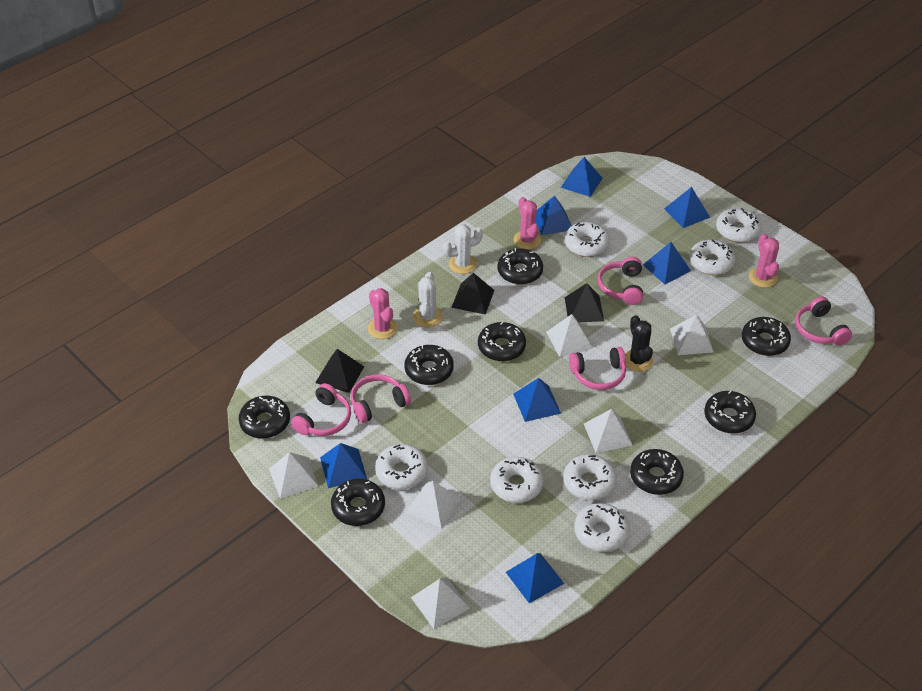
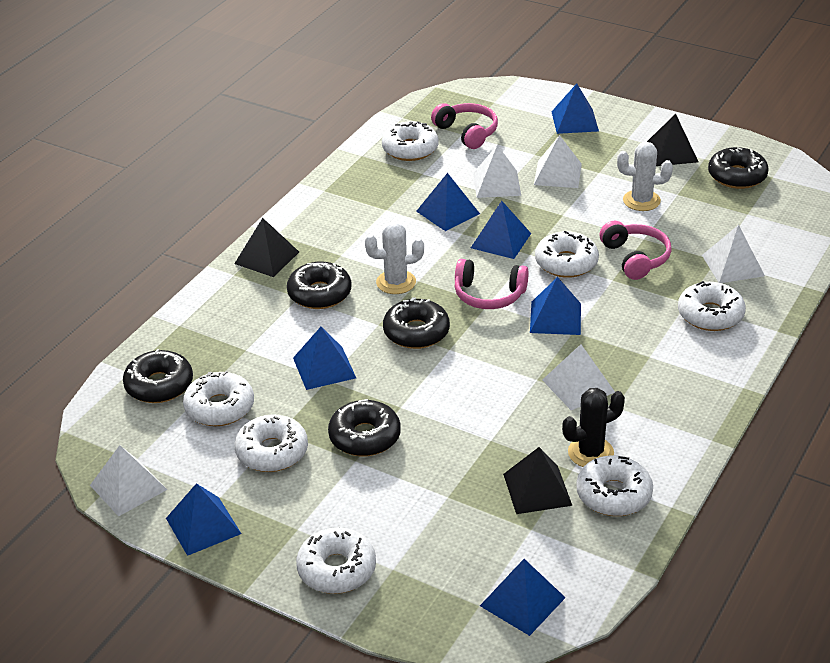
black donut: 8 -> 5
pink cactus: 3 -> 0
pink headphones: 5 -> 3
white pyramid: 6 -> 5

